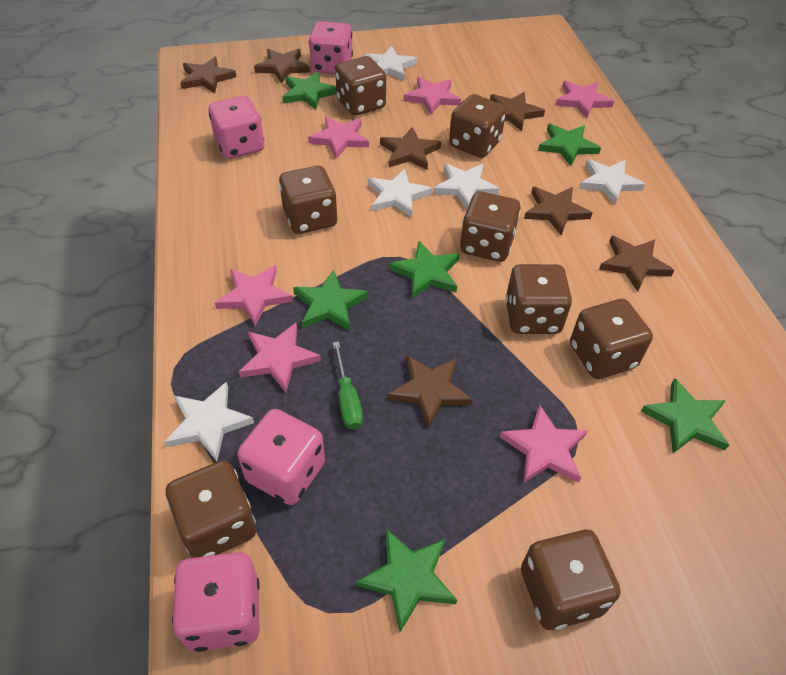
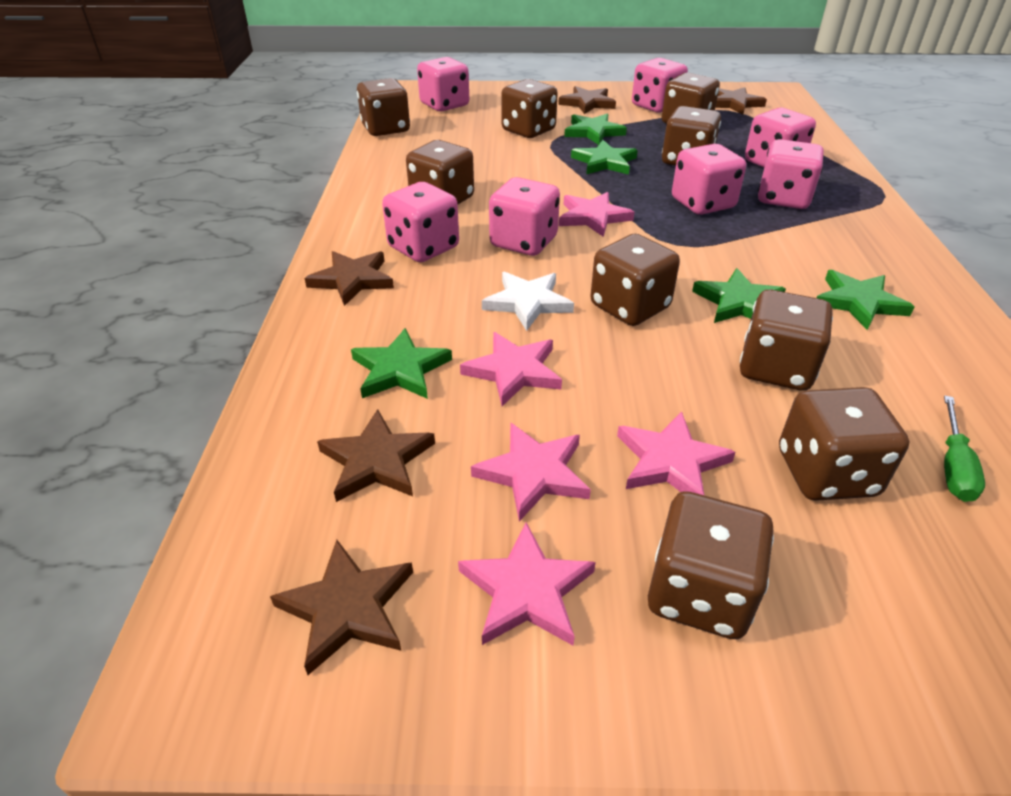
brown dice: 8 -> 9
brown star: 7 -> 5
green star: 6 -> 5
pink dice: 4 -> 7
pink star: 6 -> 5
white star: 5 -> 1

